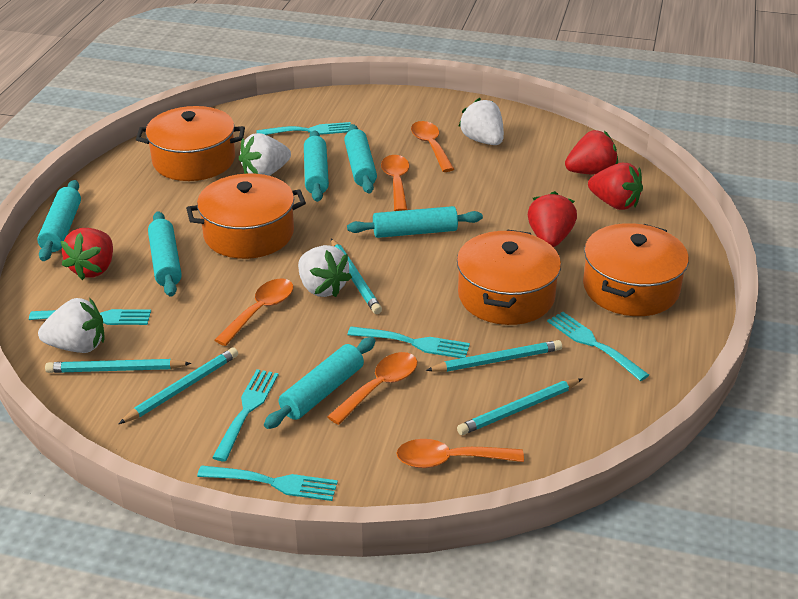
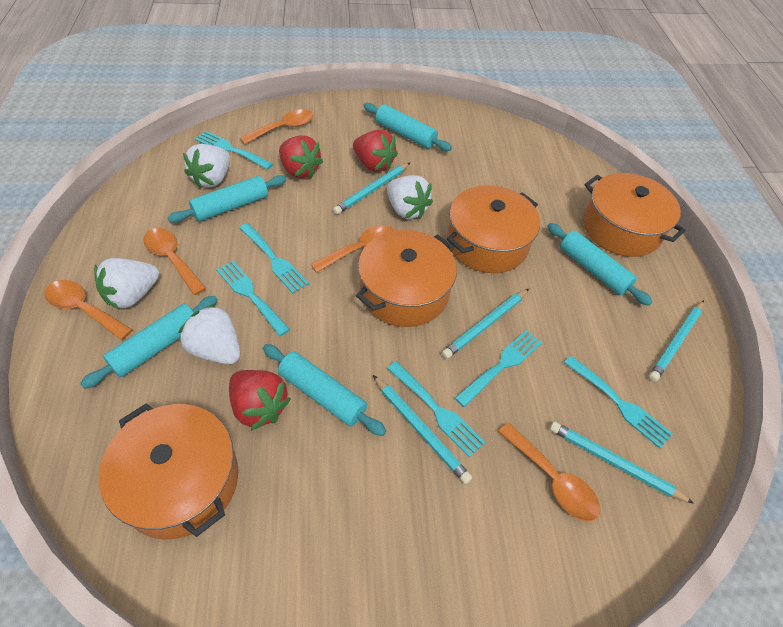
red strawberry: 4 -> 3
turquoise rolling pin: 6 -> 5

